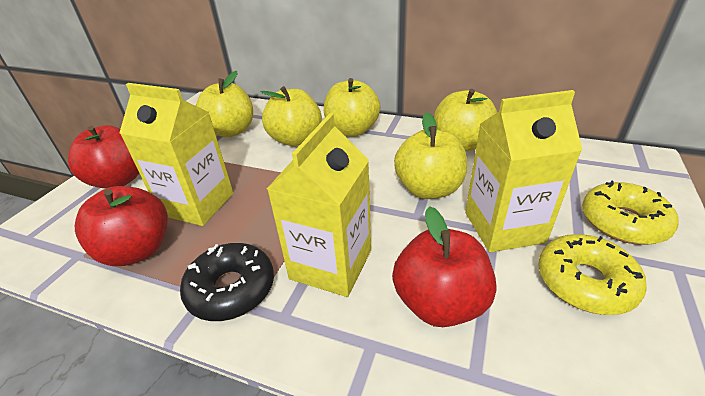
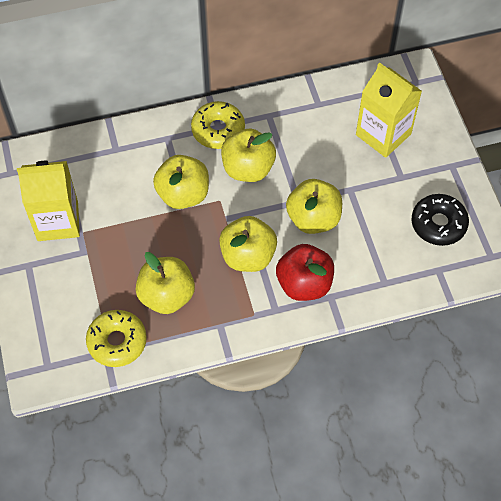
red apple: 3 -> 1
yellow carton: 3 -> 2

